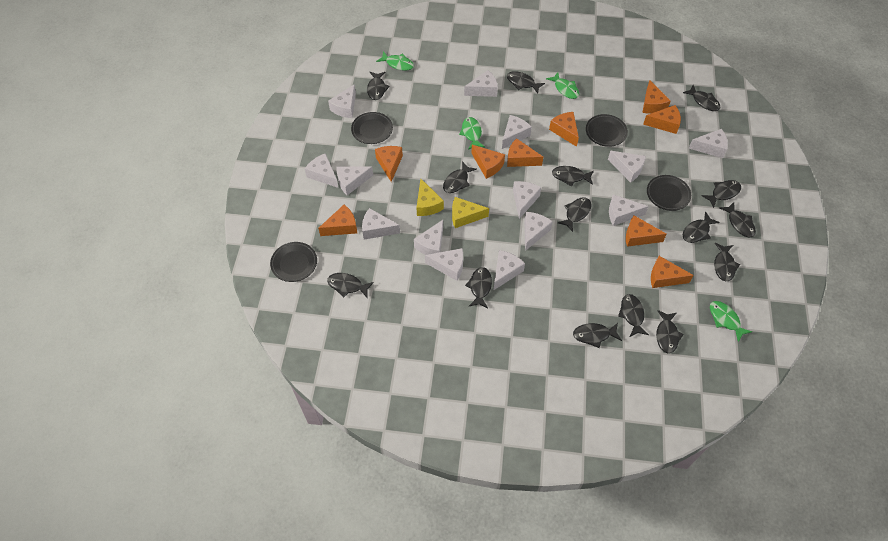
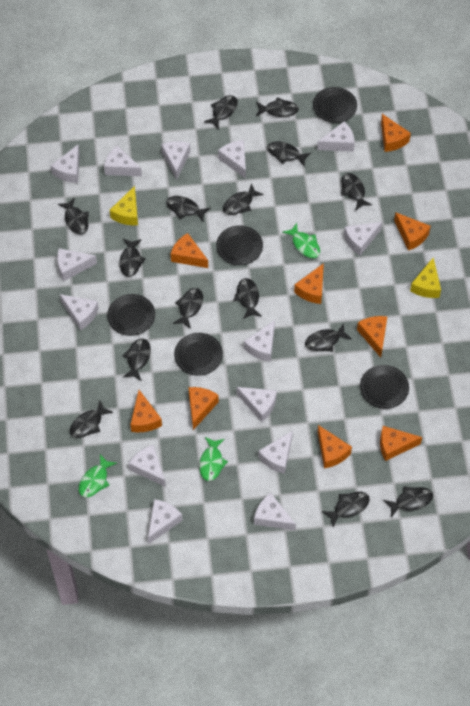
black plate: 4 -> 5
green fish: 4 -> 3

